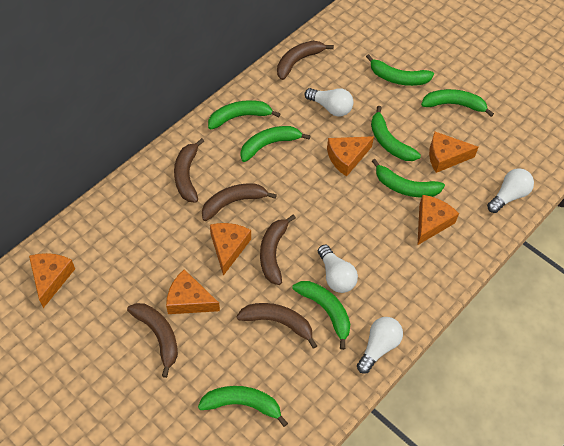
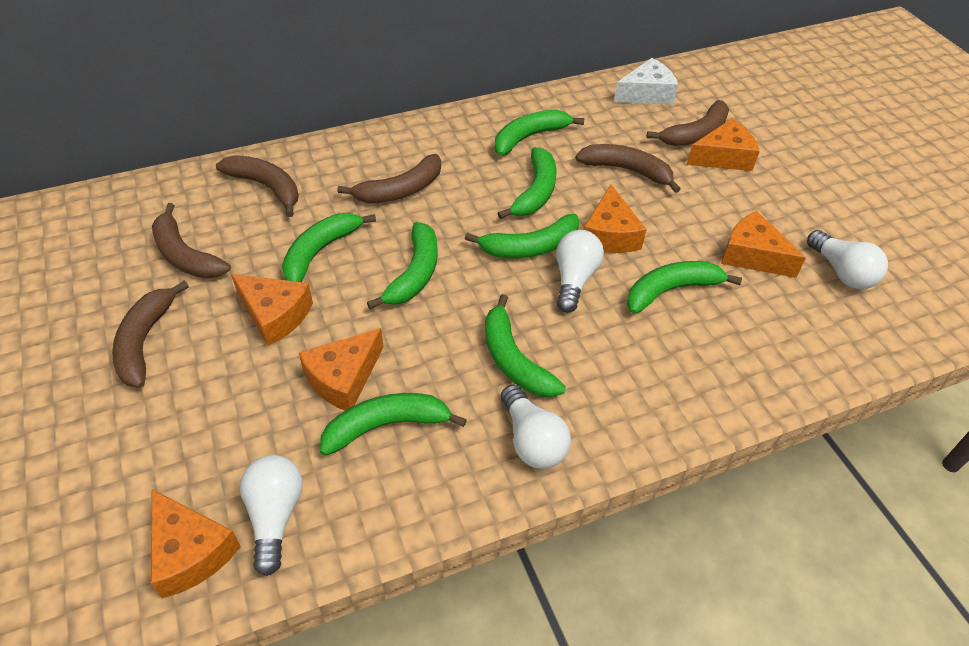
white cheese: 0 -> 1

